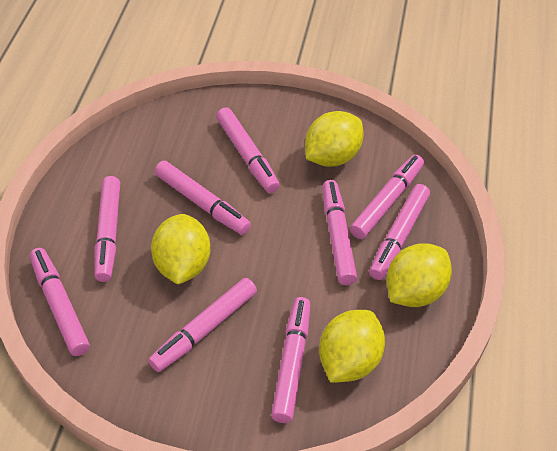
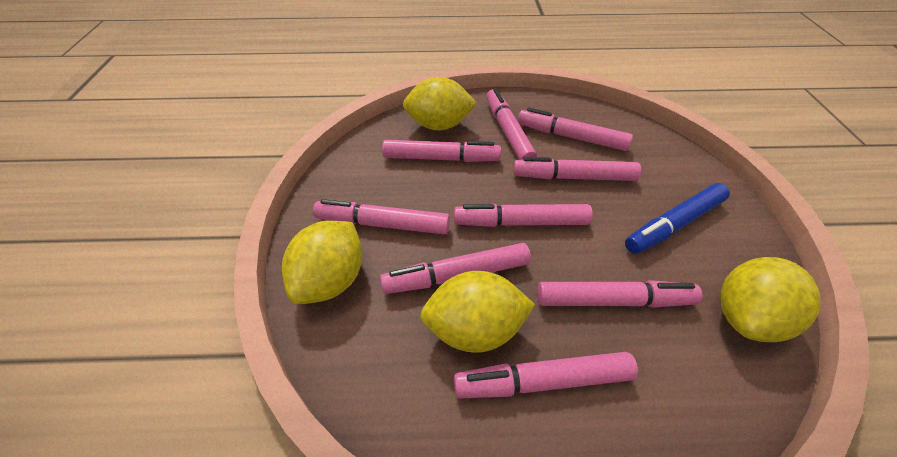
blue marker: 0 -> 1

